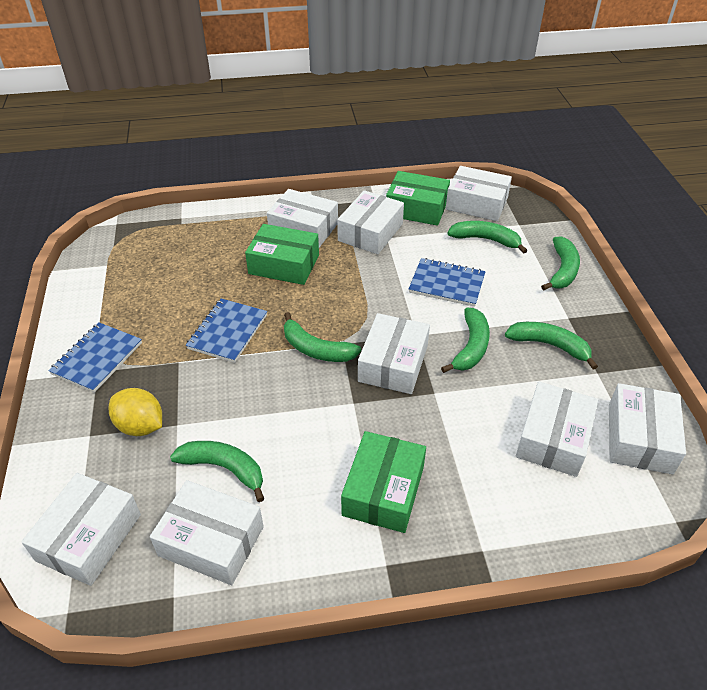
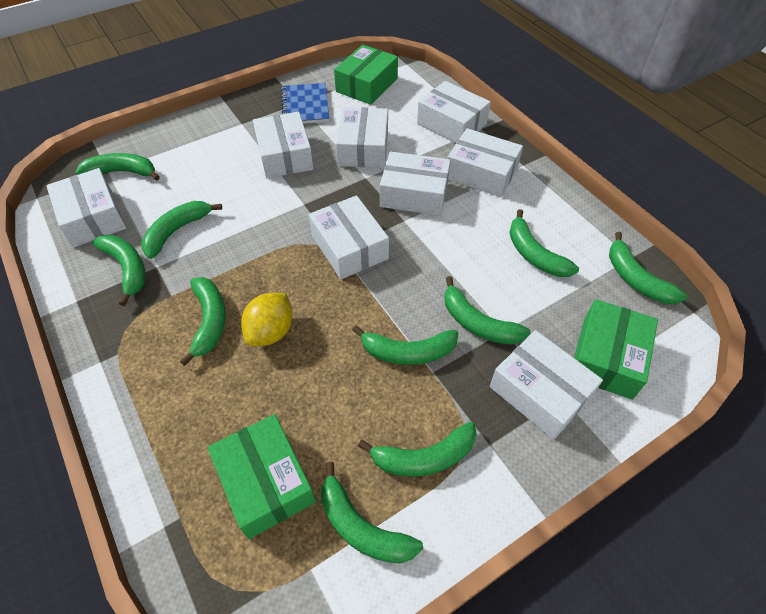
blue notebook: 3 -> 1
green banana: 6 -> 10

